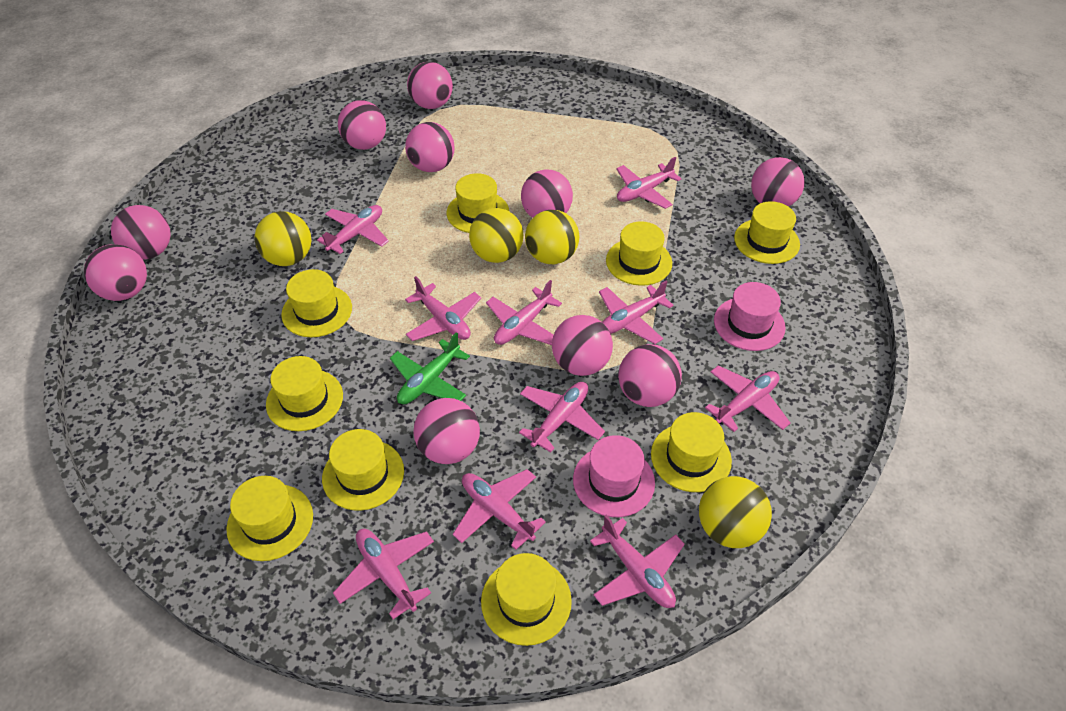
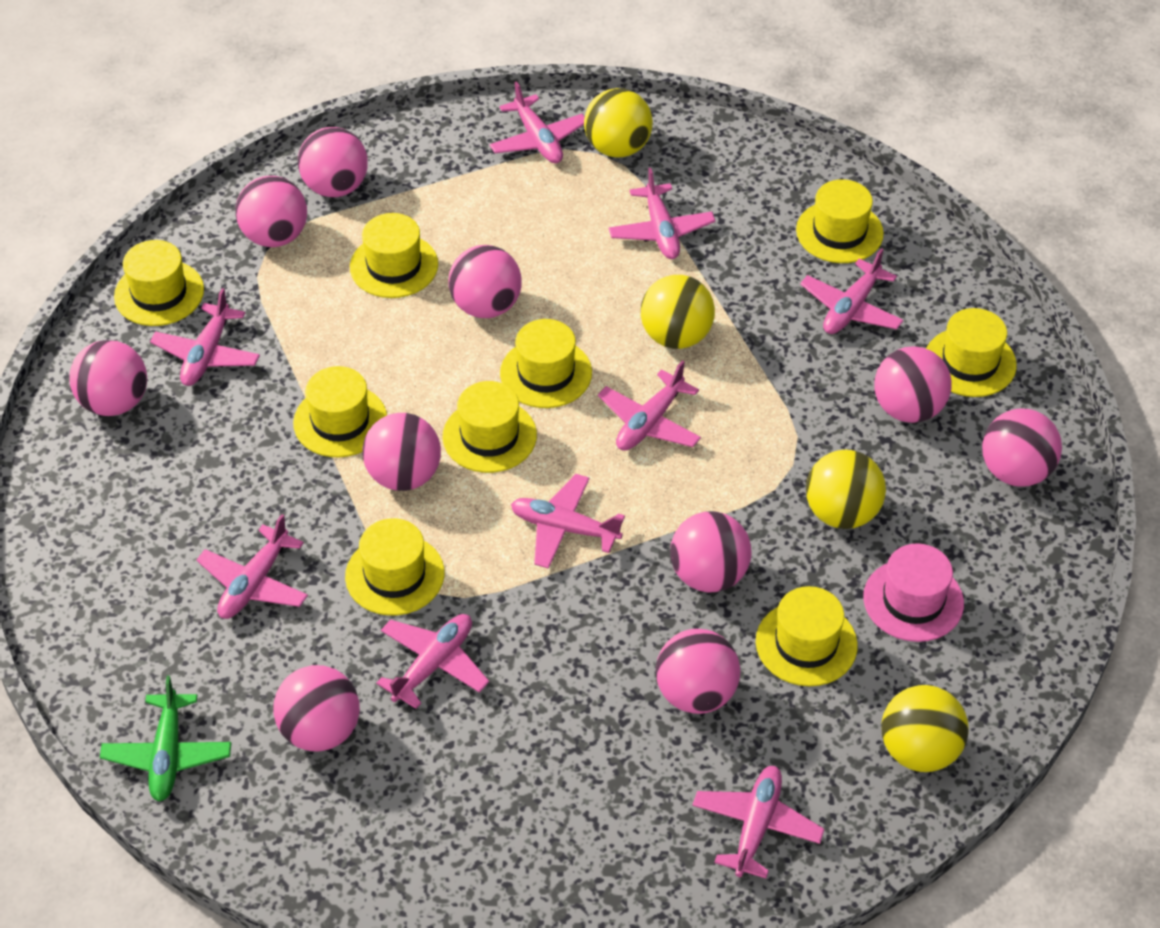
pink hat: 2 -> 1
pink plane: 10 -> 9

